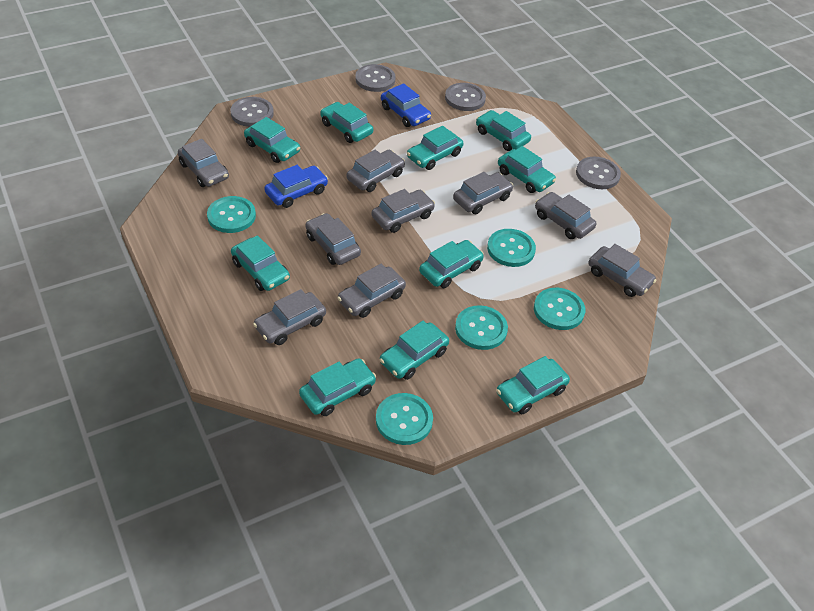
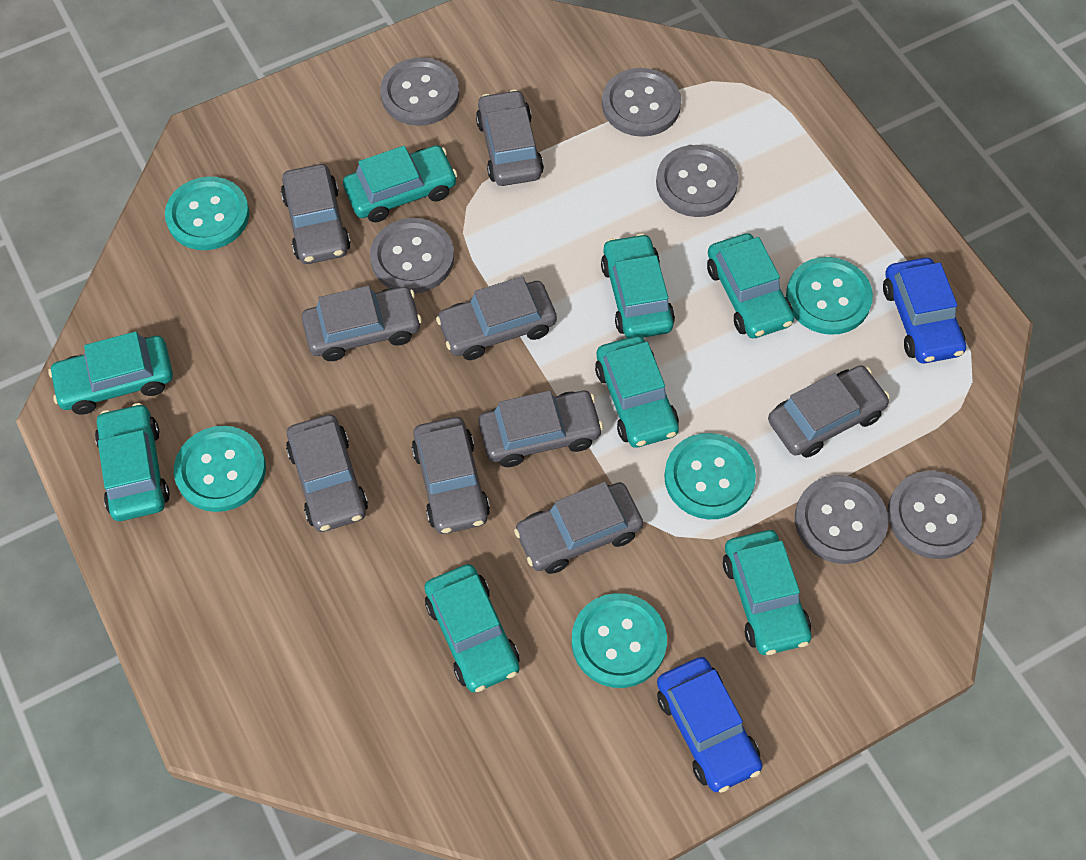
grey button: 4 -> 6
turquoise car: 10 -> 8

